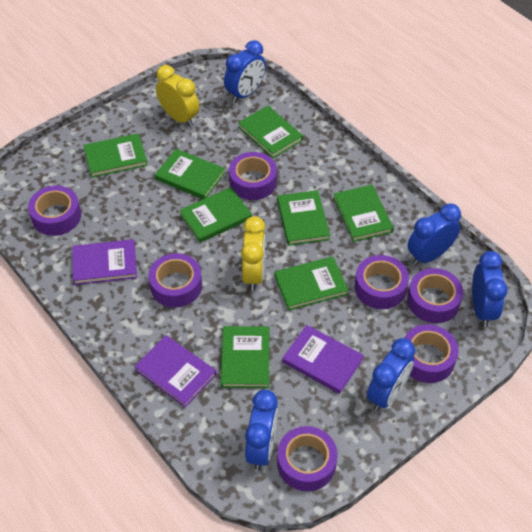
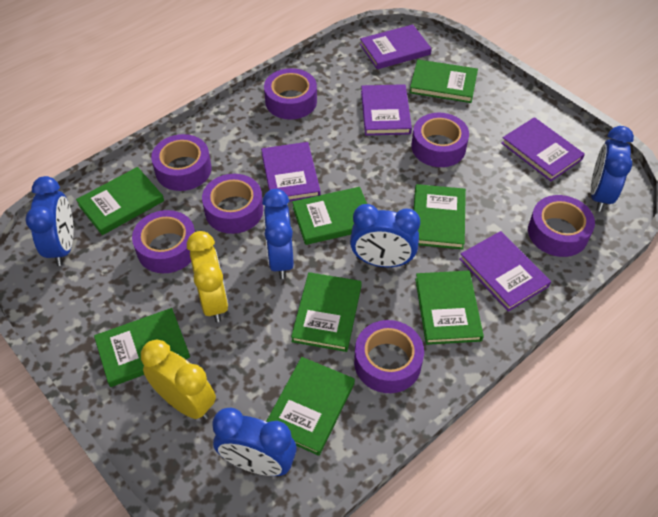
purple book: 3 -> 5

